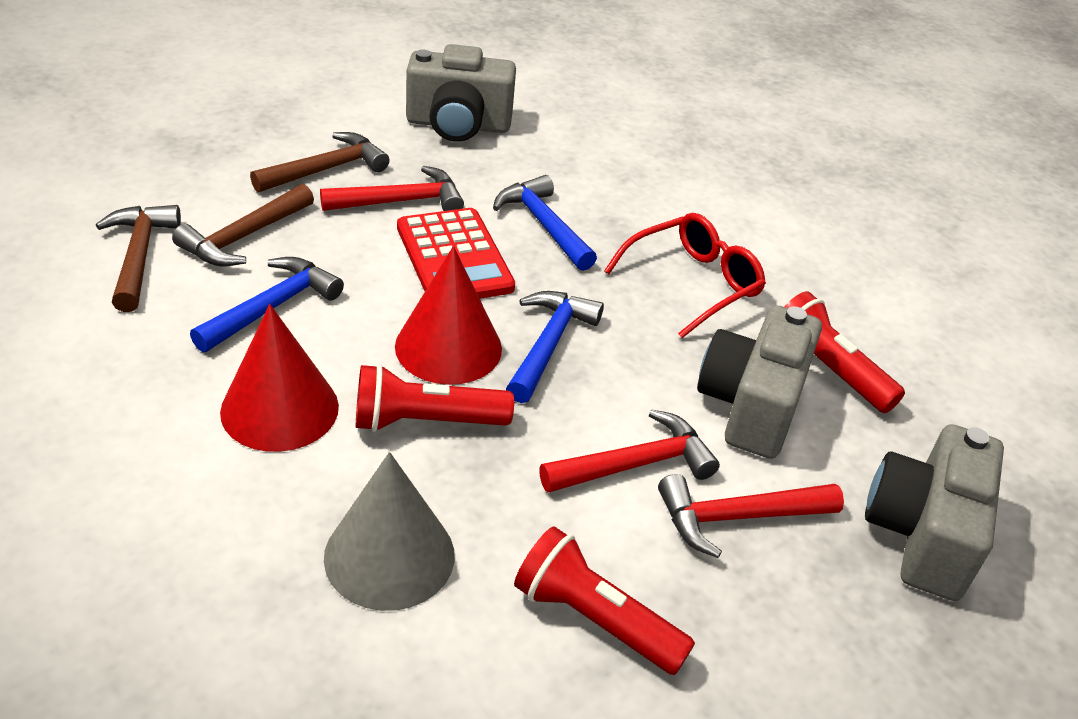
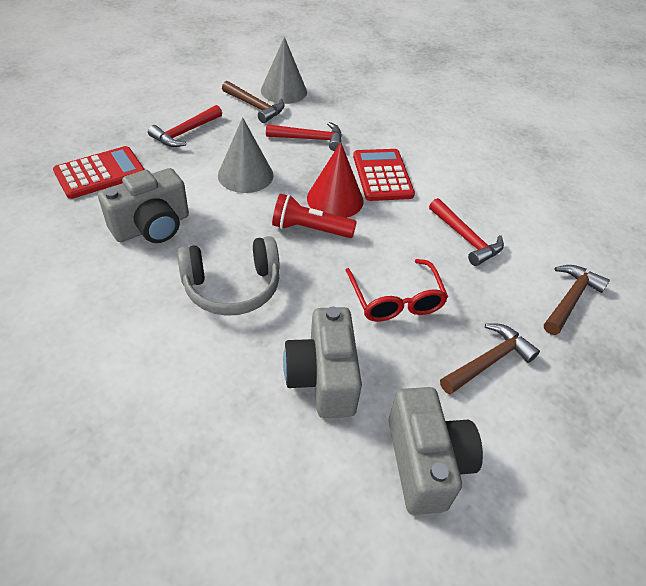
blue hammer: 3 -> 0
grey cone: 1 -> 2
grey headphones: 0 -> 1
red calculator: 1 -> 2
red cone: 2 -> 1
red flashlight: 3 -> 1

